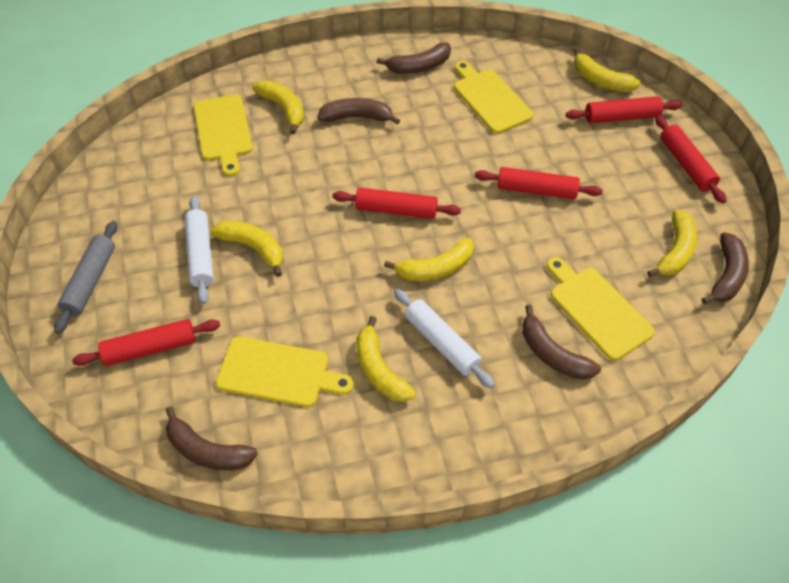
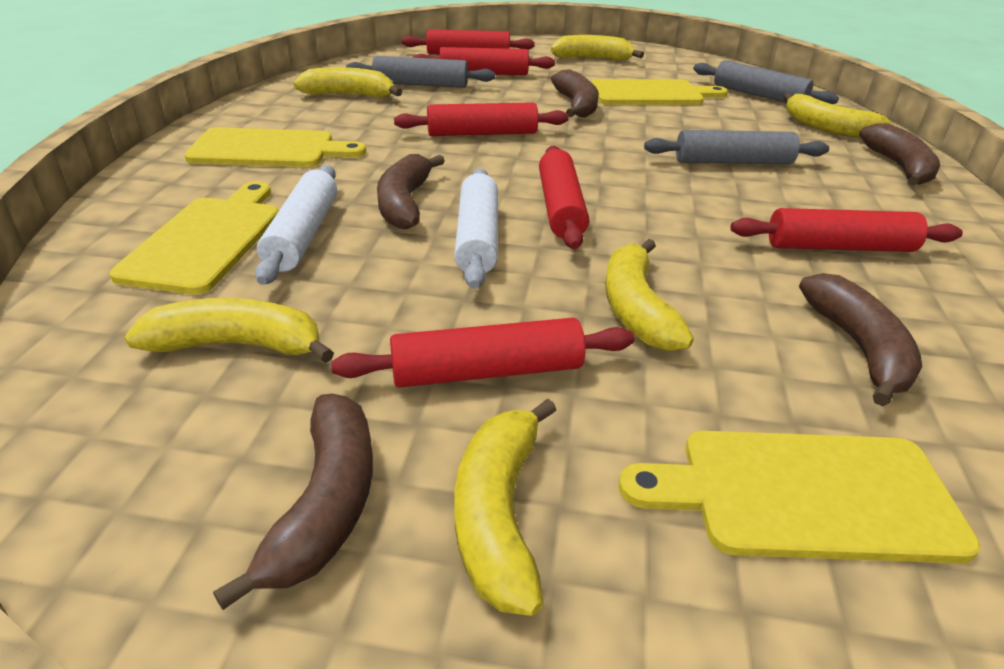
grey rolling pin: 1 -> 3
red rolling pin: 5 -> 6

